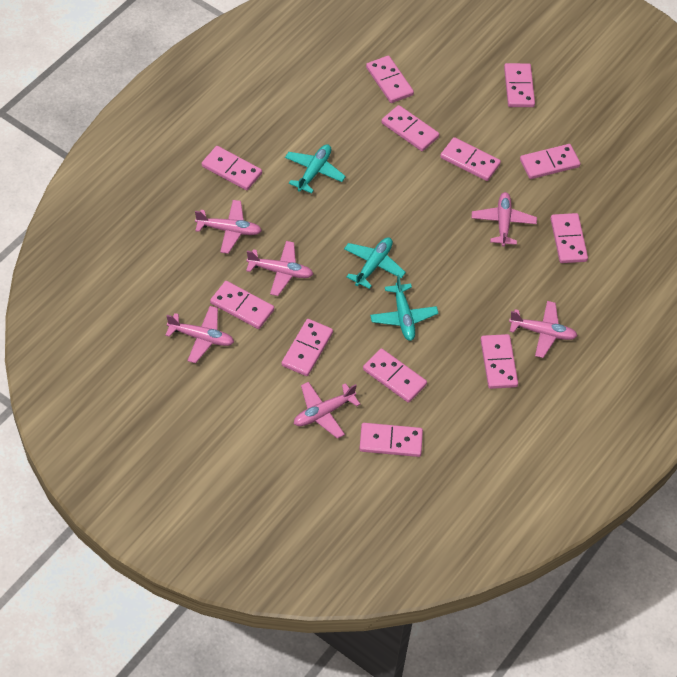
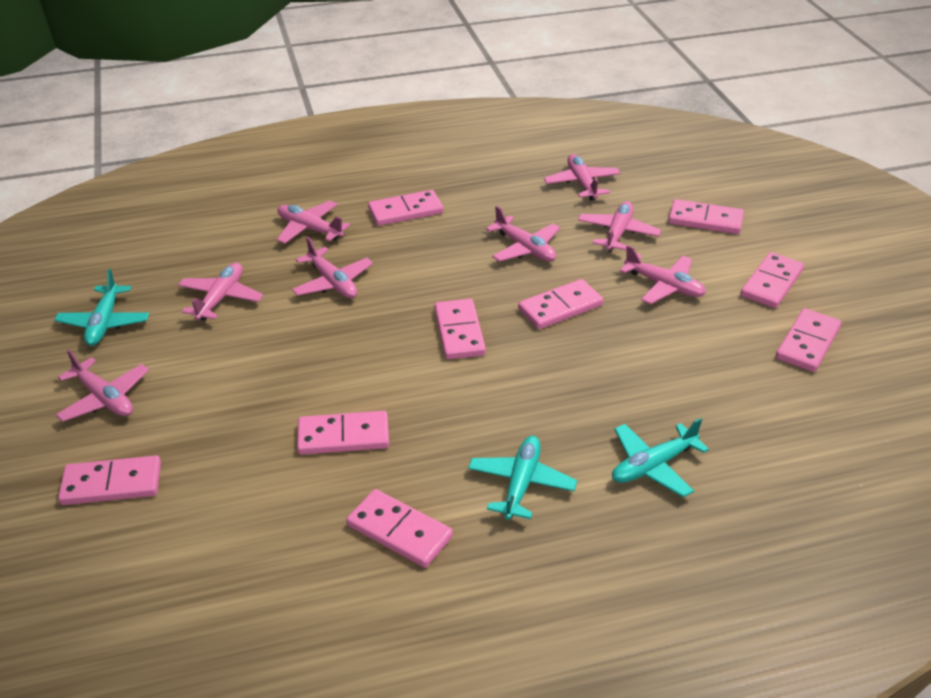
pink domino: 12 -> 9
pink plane: 6 -> 8

